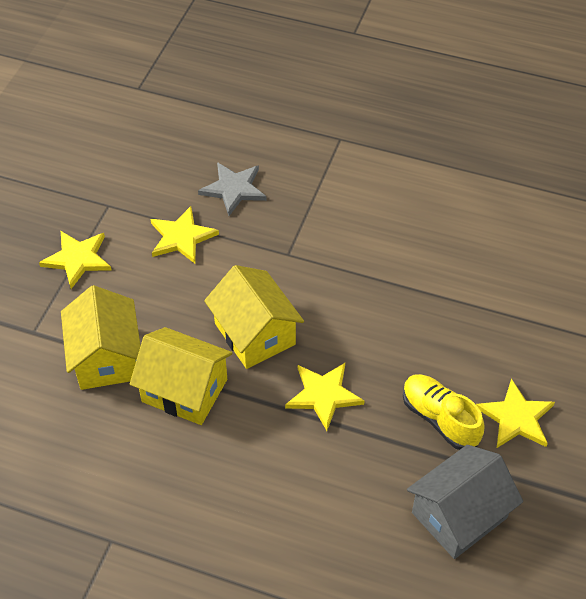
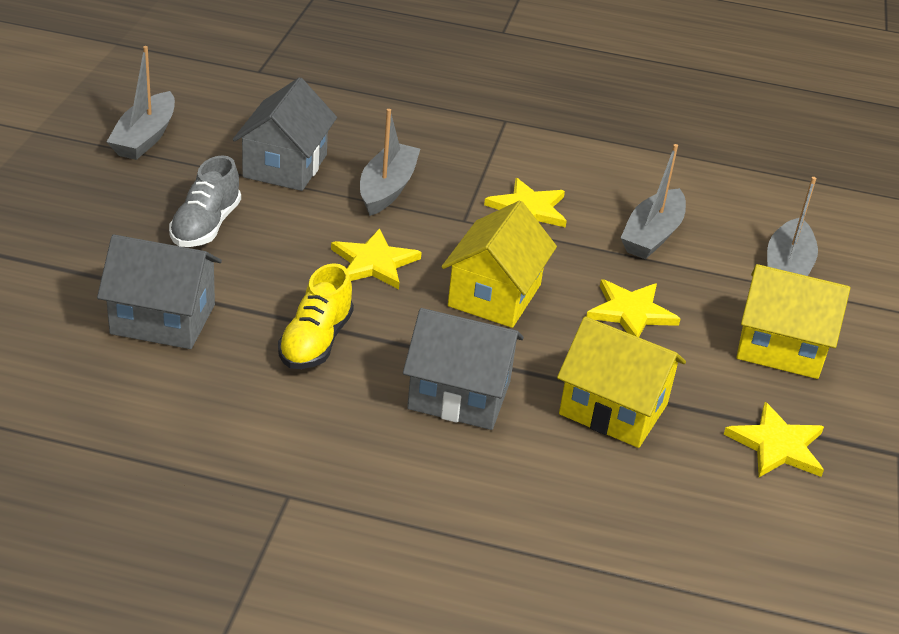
grey boat: 0 -> 4
grey house: 1 -> 3
grey shoe: 0 -> 1
grey star: 1 -> 0

